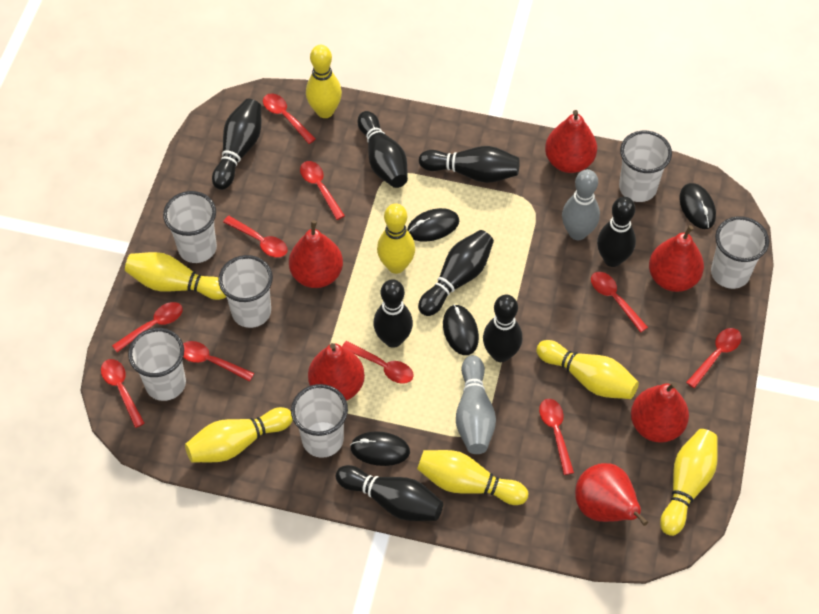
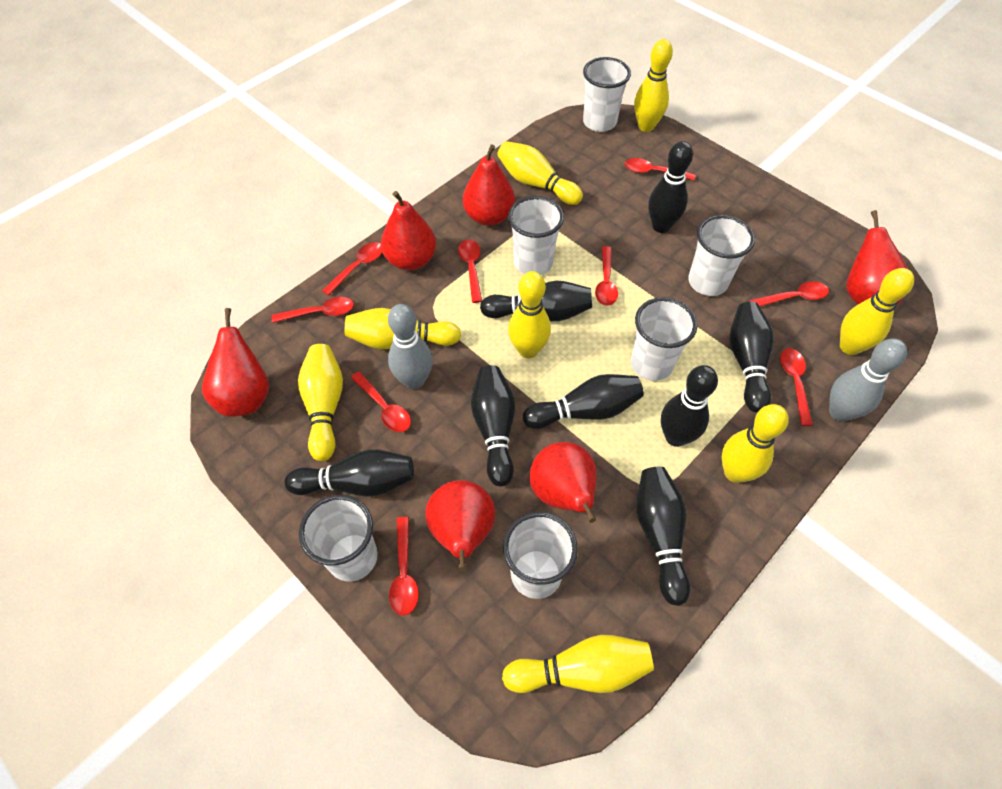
black mouse: 4 -> 0
red spoon: 10 -> 9
yellow bowling pin: 7 -> 8

